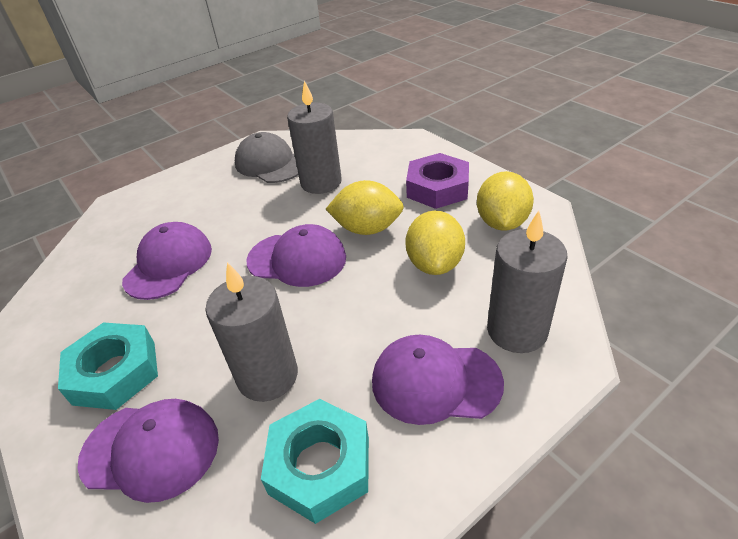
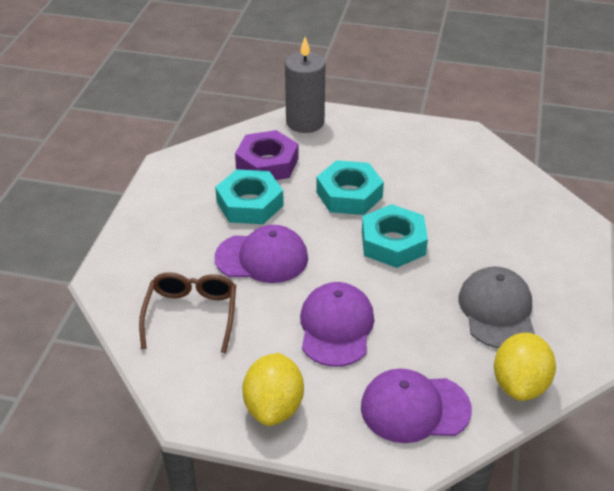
brown glasses: 0 -> 1
grey candle: 3 -> 1
purple cap: 4 -> 3
turquoise nut: 2 -> 3
yellow lemon: 3 -> 2

